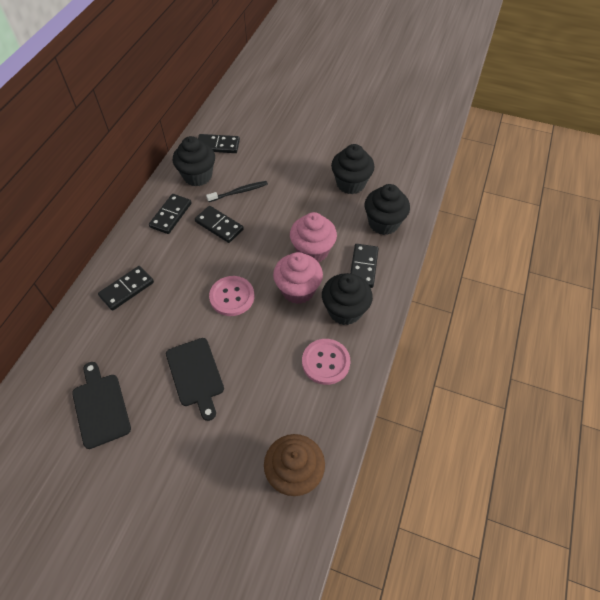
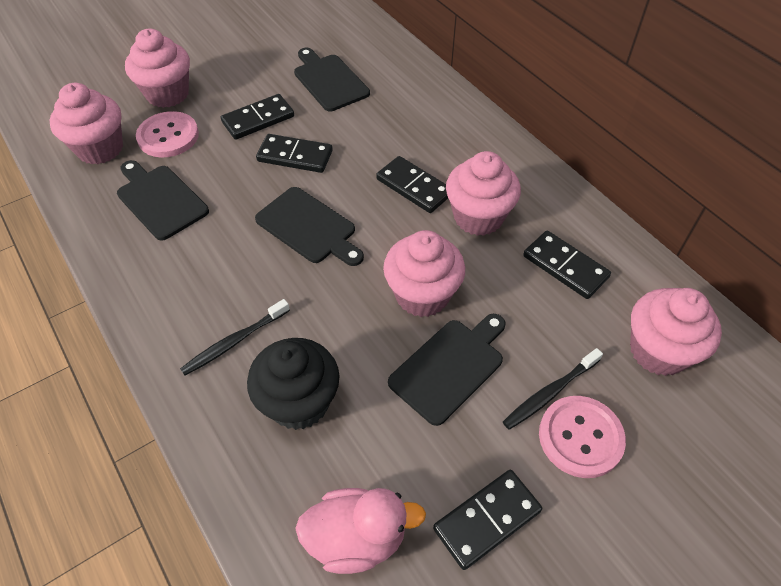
black cupcake: 4 -> 1
black cutting board: 2 -> 4
black toothbrush: 1 -> 2
brown cupcake: 1 -> 0
pink cupcake: 2 -> 5
pink duck: 0 -> 1

